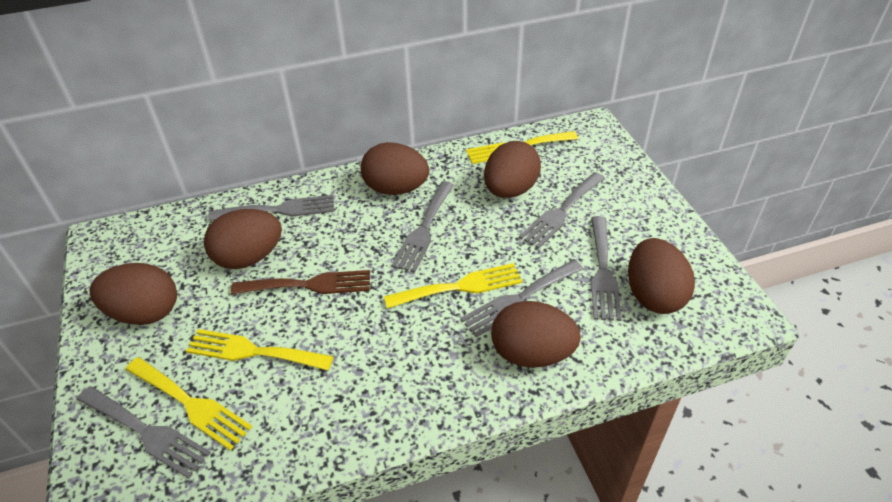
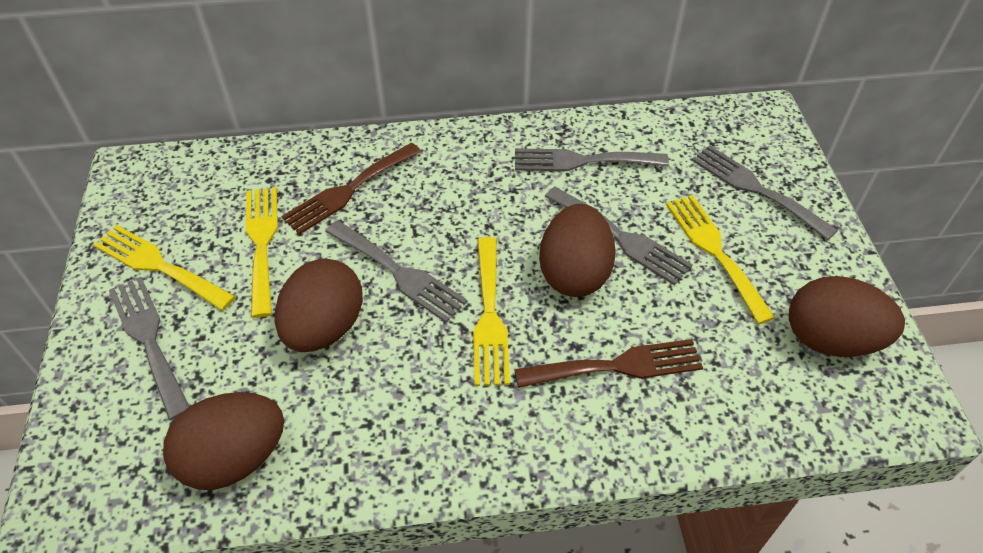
brown egg: 6 -> 4
brown fork: 1 -> 2
grey fork: 6 -> 5

